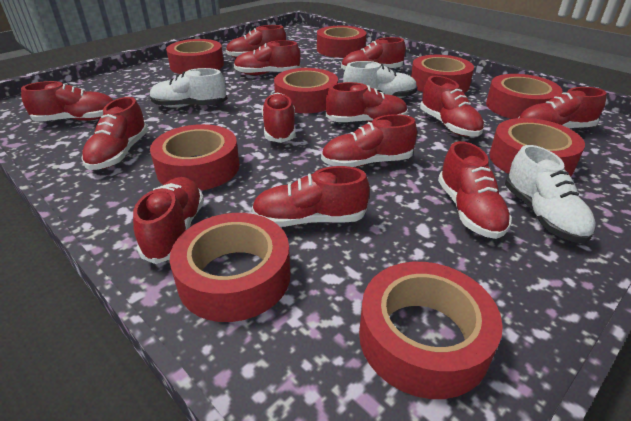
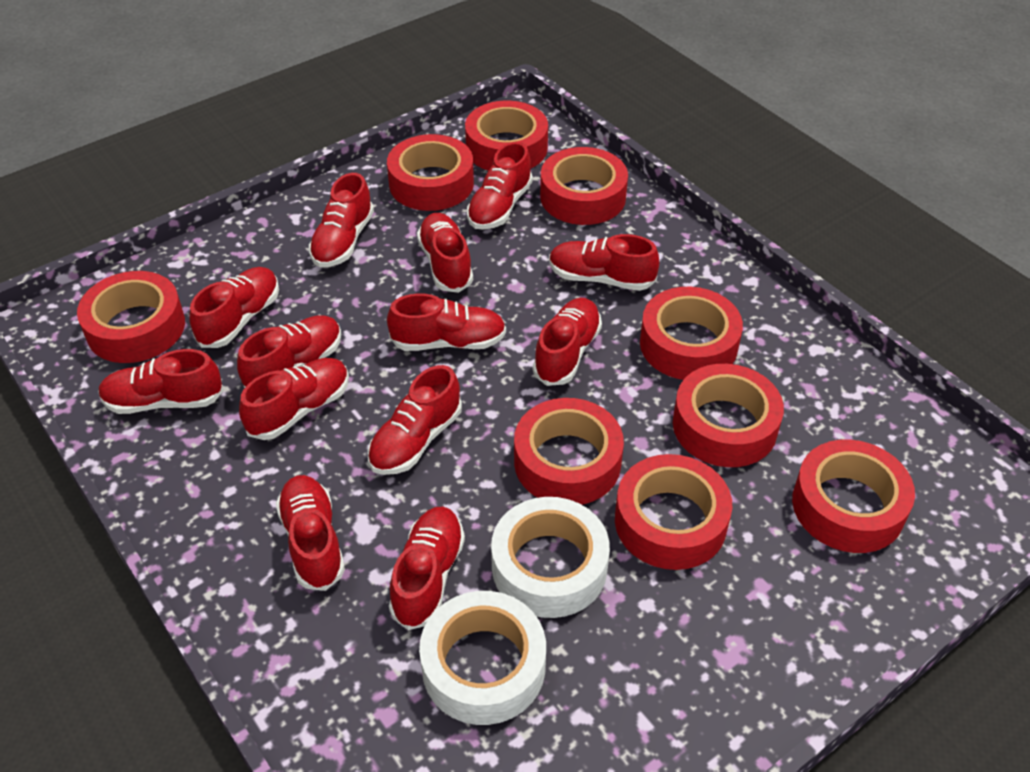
white shoe: 3 -> 0
white tape: 0 -> 2

